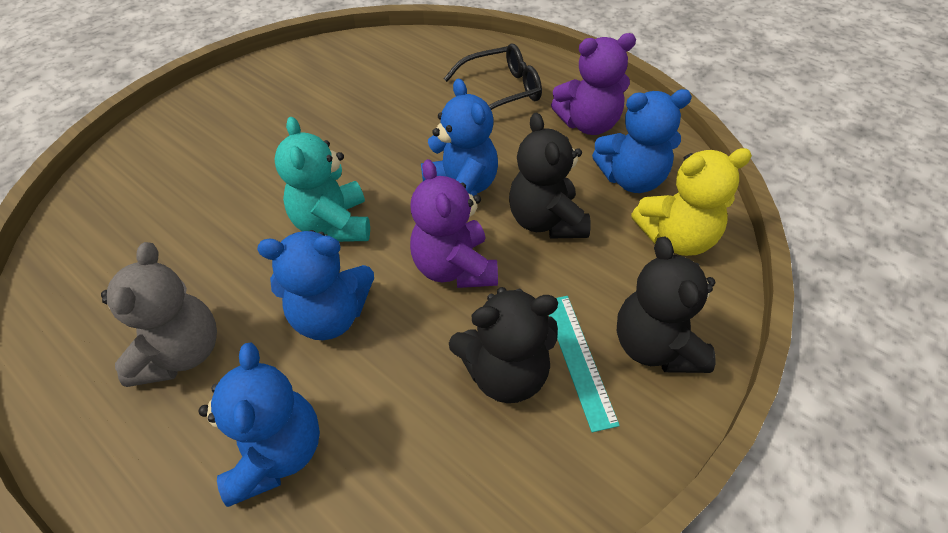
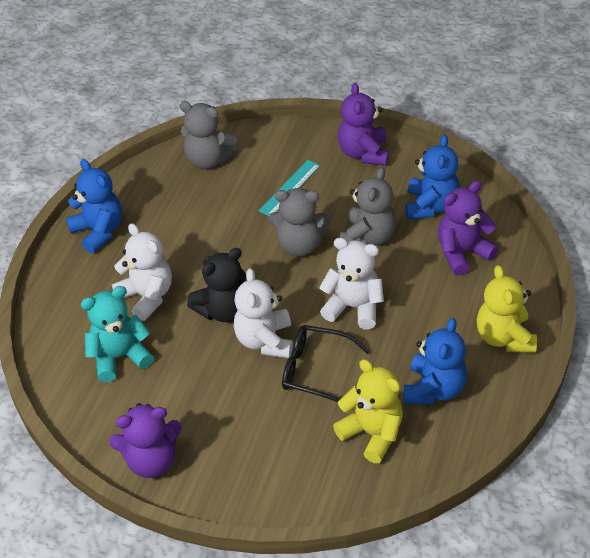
black teddy bear: 3 -> 1
blue teddy bear: 4 -> 3
grey teddy bear: 1 -> 3
purple teddy bear: 2 -> 3
white teddy bear: 0 -> 3
yellow teddy bear: 1 -> 2

